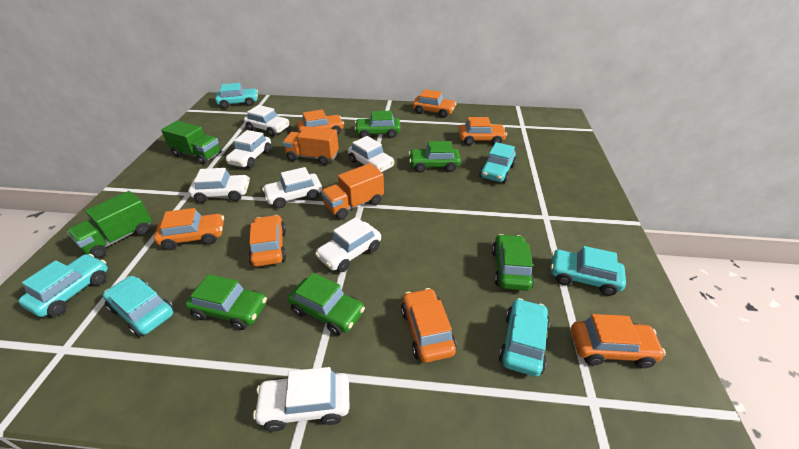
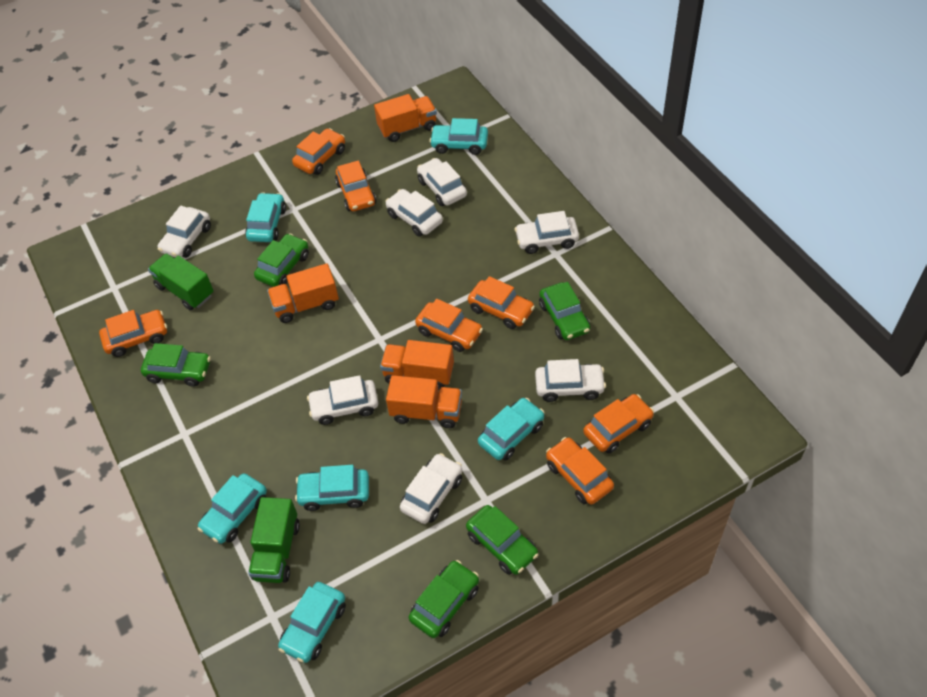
orange truck: 2 -> 4

